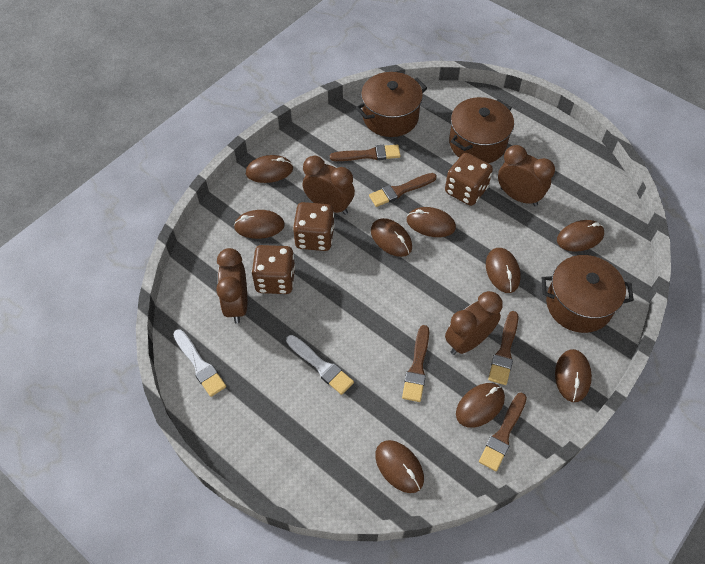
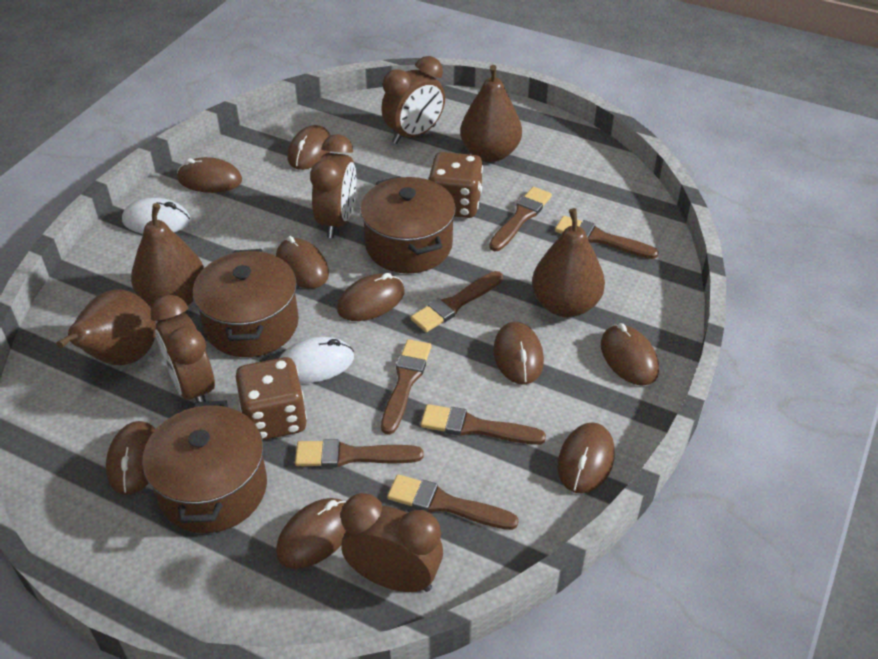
brown brush: 5 -> 7
brown dice: 3 -> 2
brown pear: 0 -> 4
white brush: 2 -> 0
white mouse: 0 -> 2

